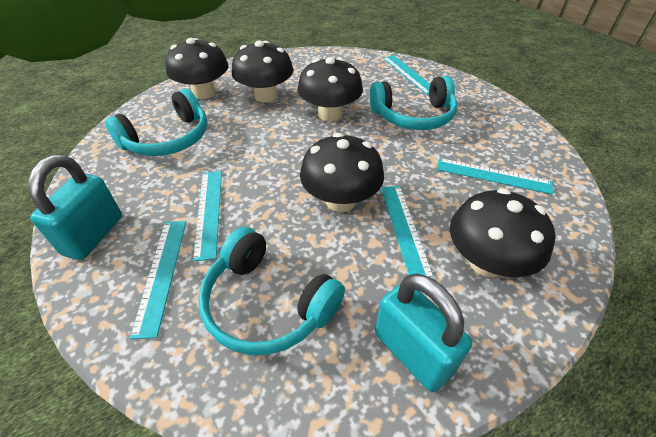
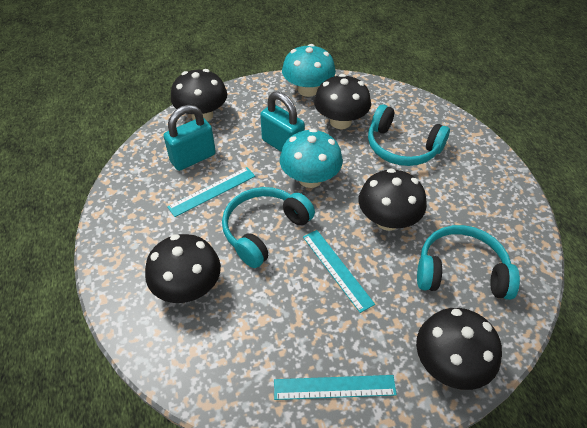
turquoise mushroom: 0 -> 2
turquoise ruler: 5 -> 3

